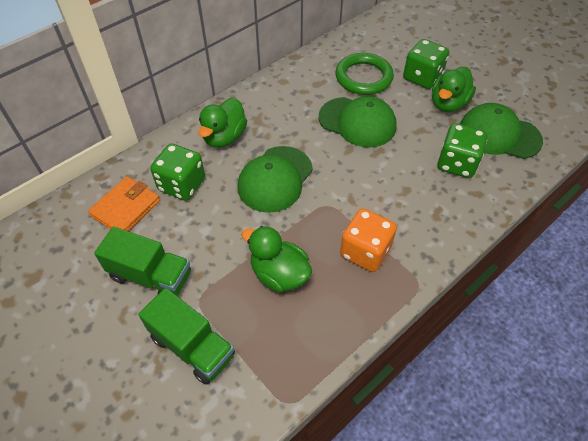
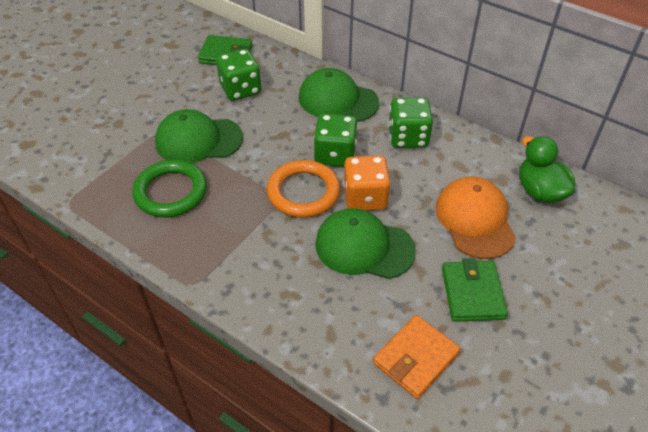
green duck: 3 -> 1
green truck: 2 -> 0
green wallet: 0 -> 2
orange cap: 0 -> 1
orange ring: 0 -> 1

